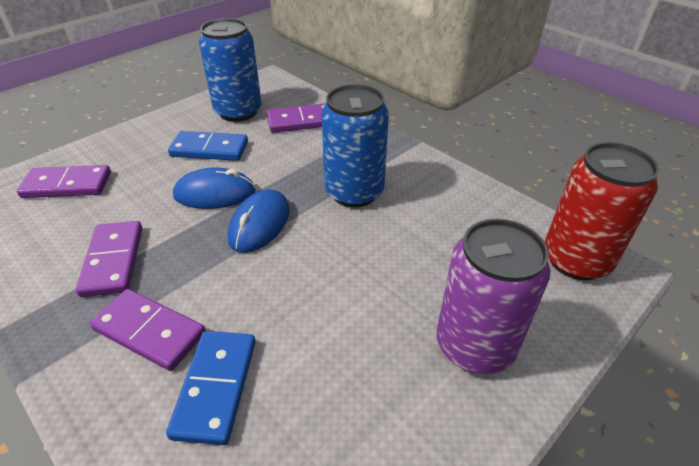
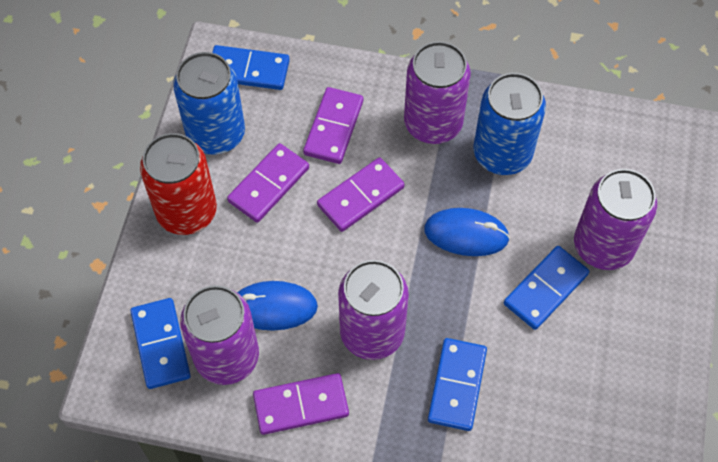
blue domino: 2 -> 4
purple can: 1 -> 4

